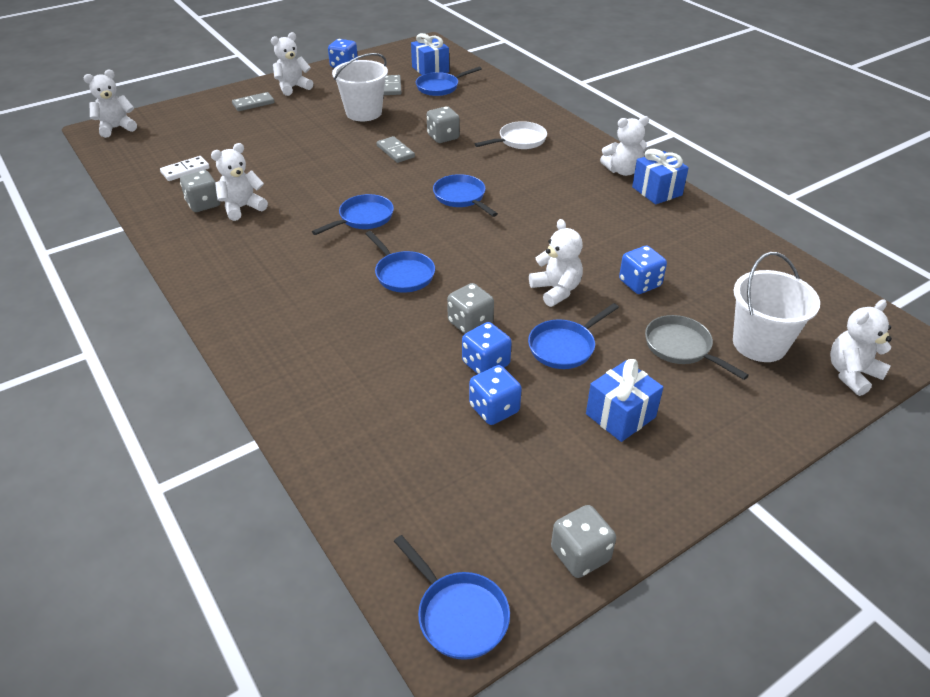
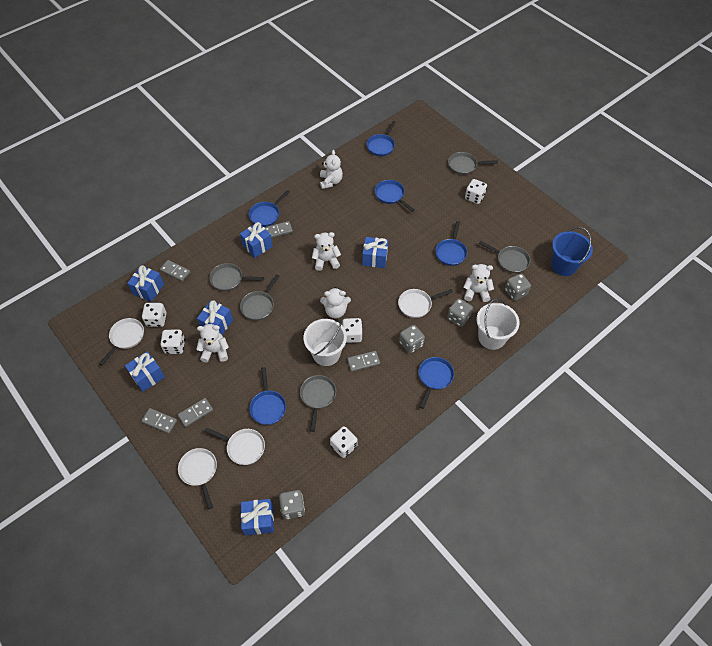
blue bucket: 0 -> 1
blue dice: 4 -> 0
blue gift: 3 -> 6
grey domino: 3 -> 5
grey pan: 1 -> 5
white dice: 0 -> 5
white domino: 1 -> 0
white pan: 1 -> 4
white teddy bear: 6 -> 5

